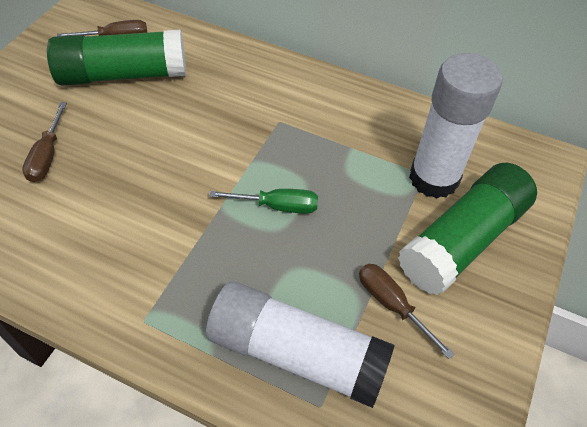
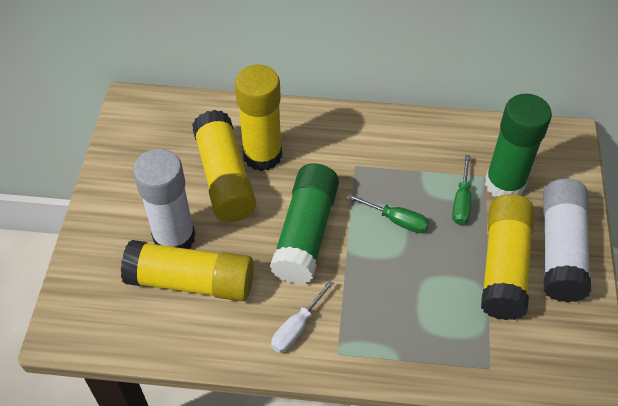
brown screwdriver: 3 -> 0
green screwdriver: 1 -> 2
white screwdriver: 0 -> 1
yellow glue stick: 0 -> 4

